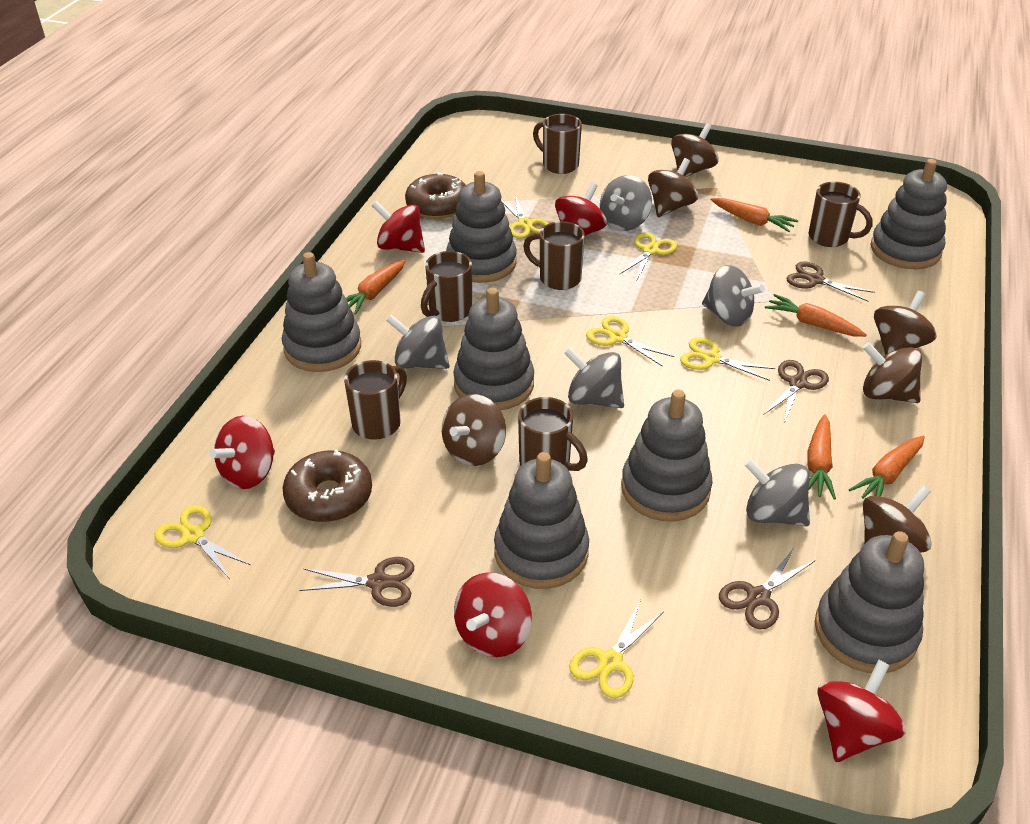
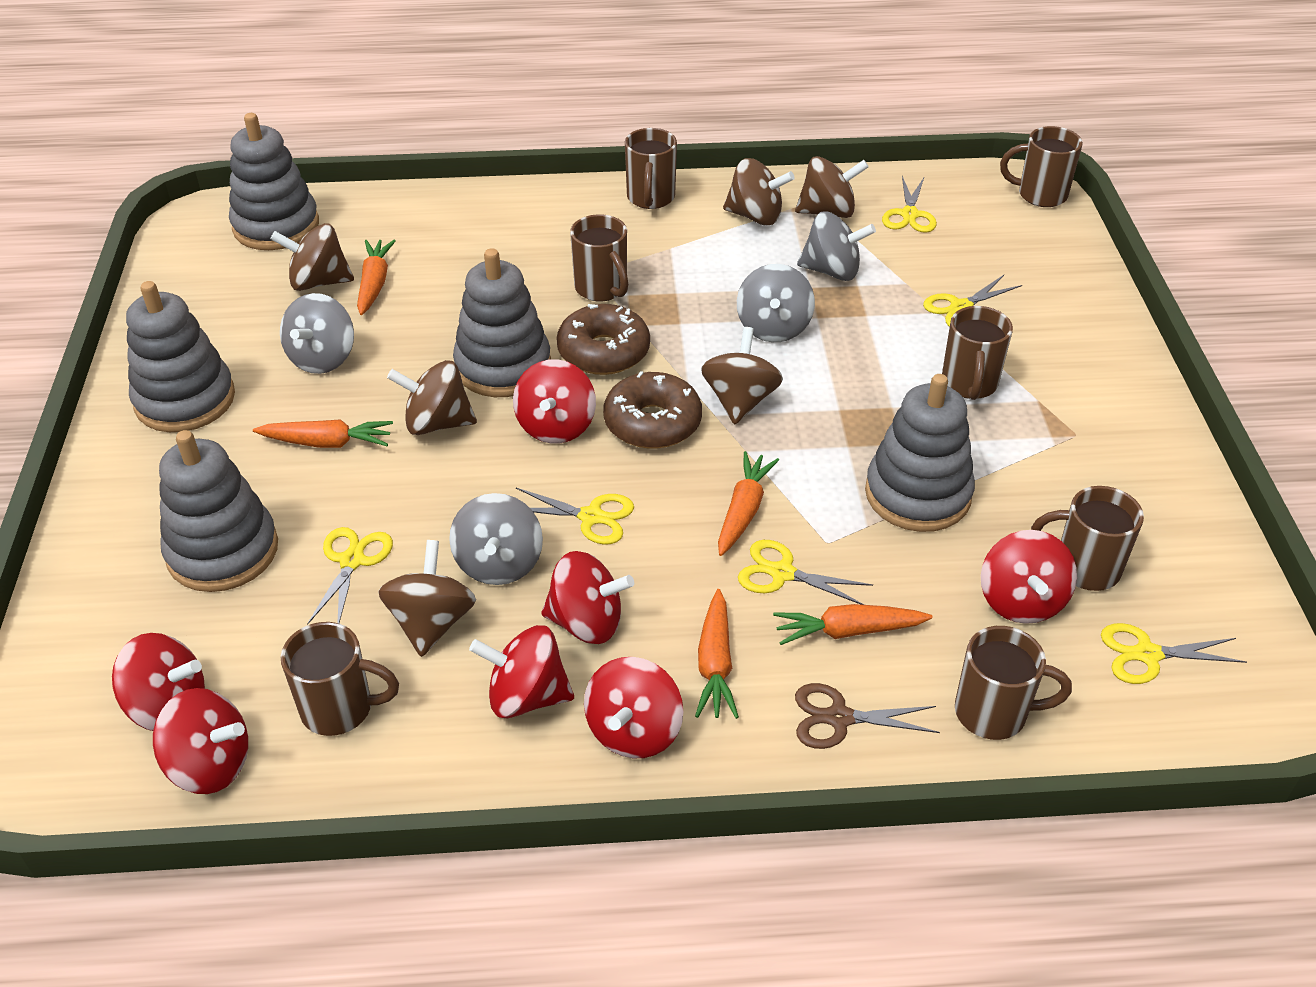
brown mug: 6 -> 7
brown scissors: 4 -> 1
grey spinning top: 5 -> 4
grey stacking toy: 7 -> 5
red spinning top: 5 -> 7

